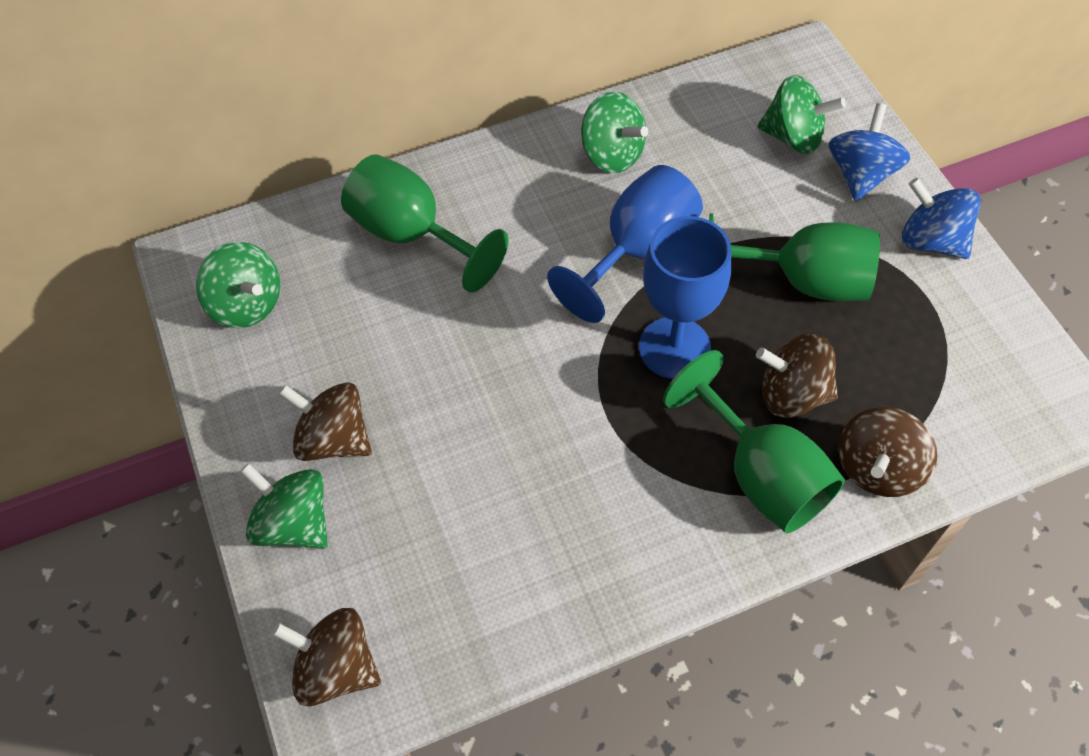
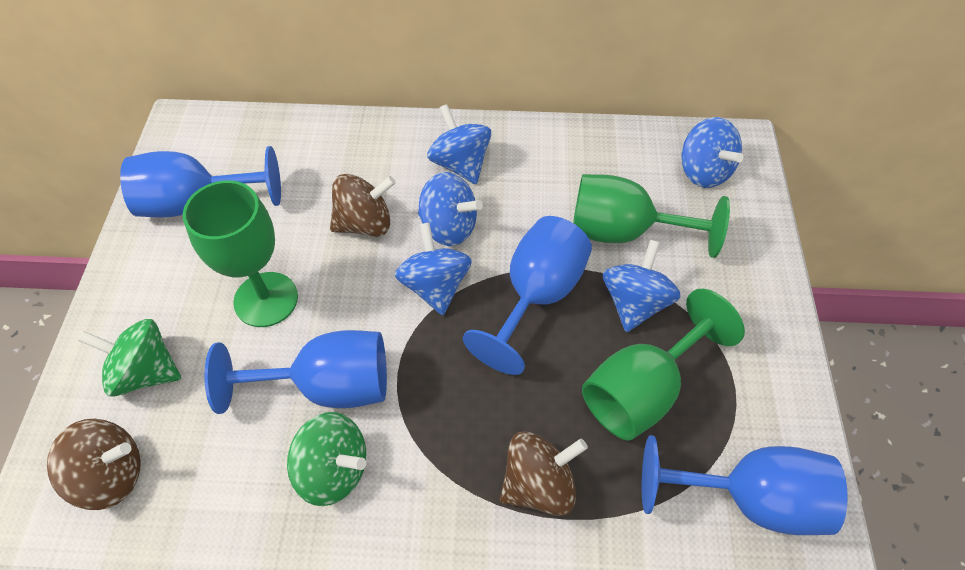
blue goblet: 2 -> 4
blue spinning top: 2 -> 5
brown spinning top: 4 -> 3
green spinning top: 4 -> 2

